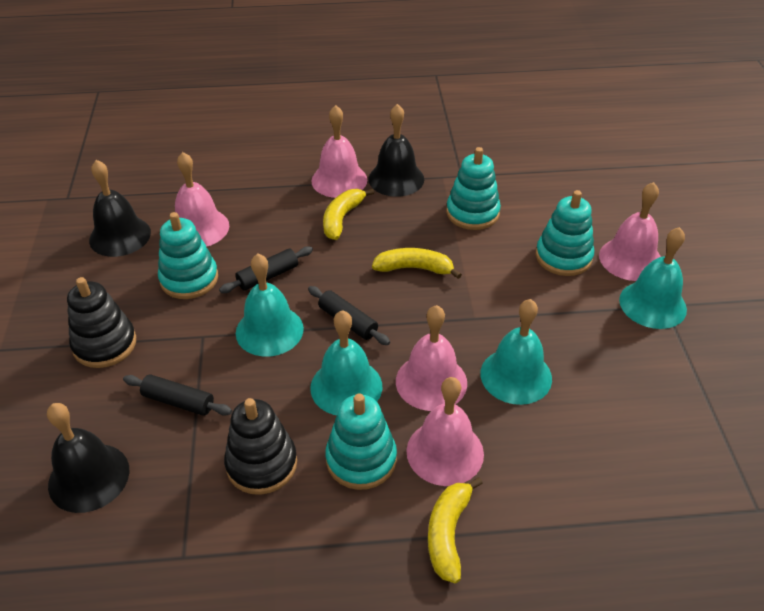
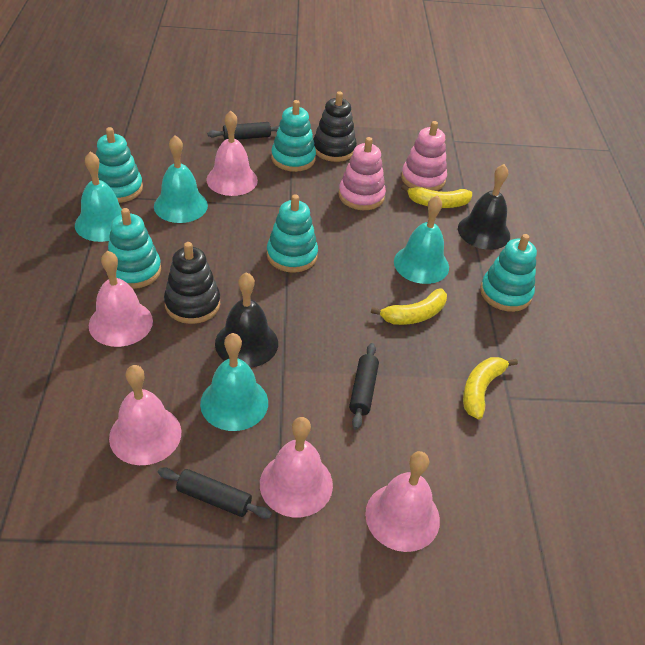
black bell: 3 -> 2
pink stacking toy: 0 -> 2
turquoise stacking toy: 4 -> 5

